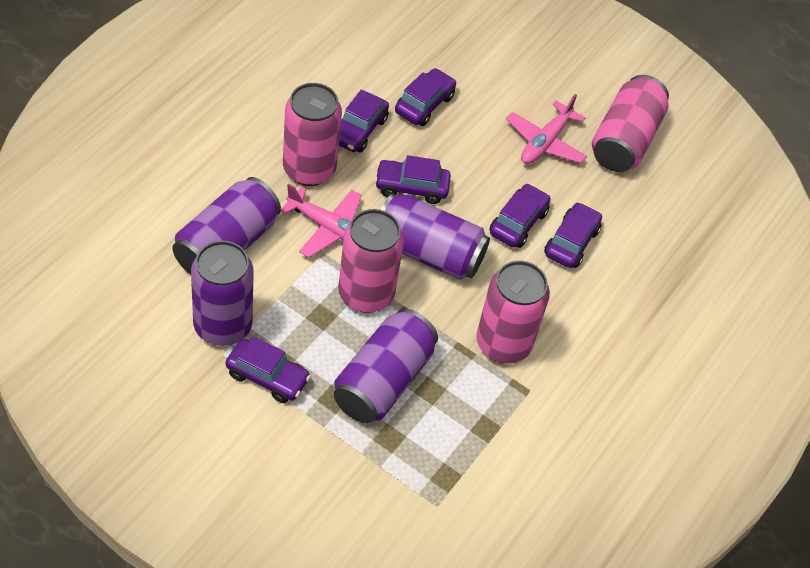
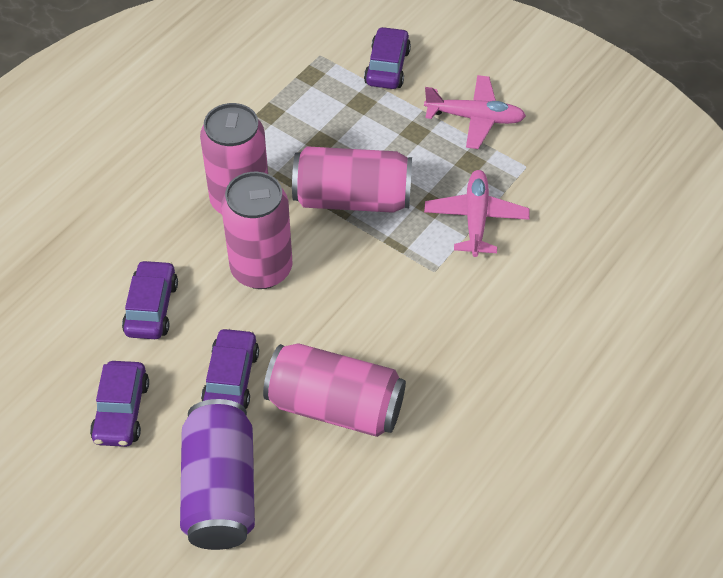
purple can: 4 -> 1
purple car: 6 -> 4

